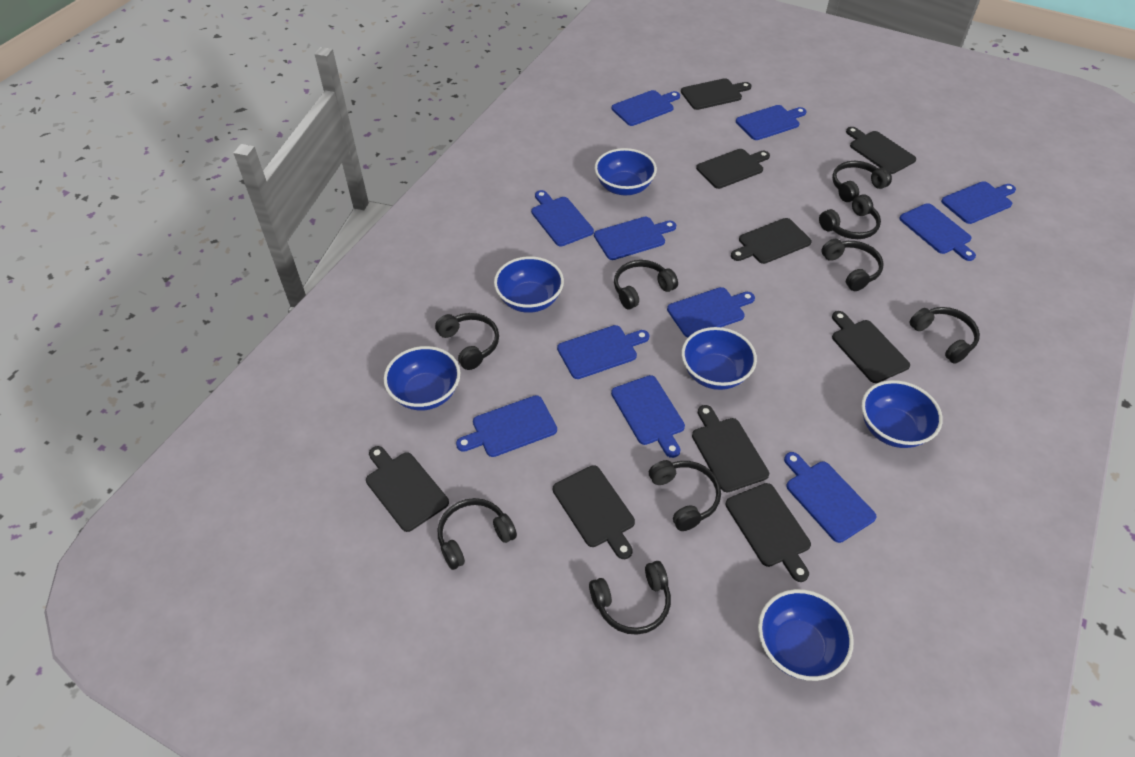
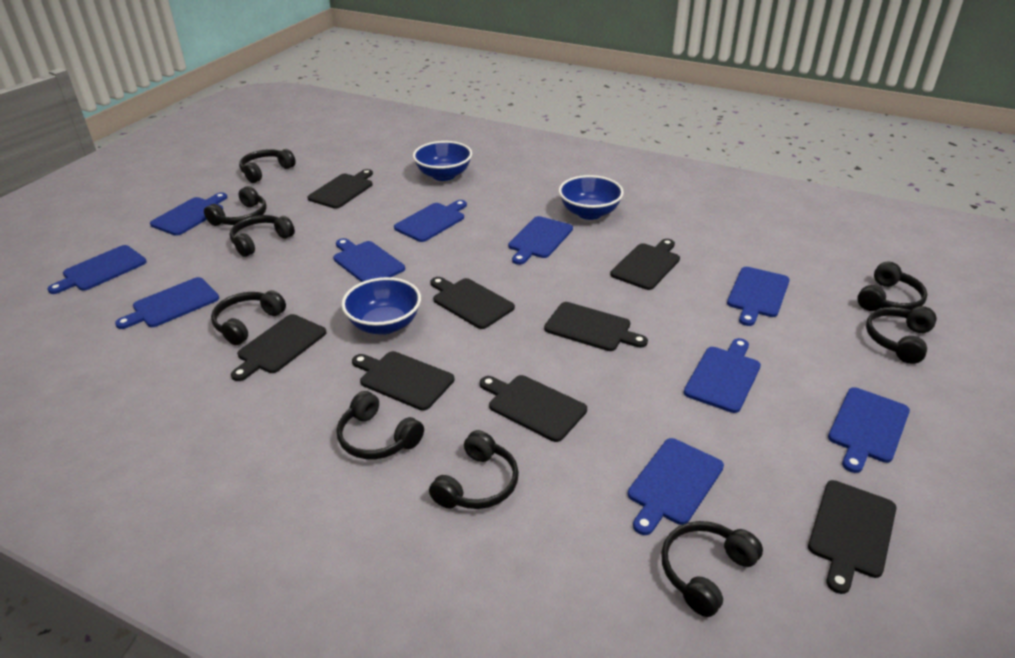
black cutting board: 9 -> 8
blue bowl: 6 -> 3
blue cutting board: 11 -> 10

